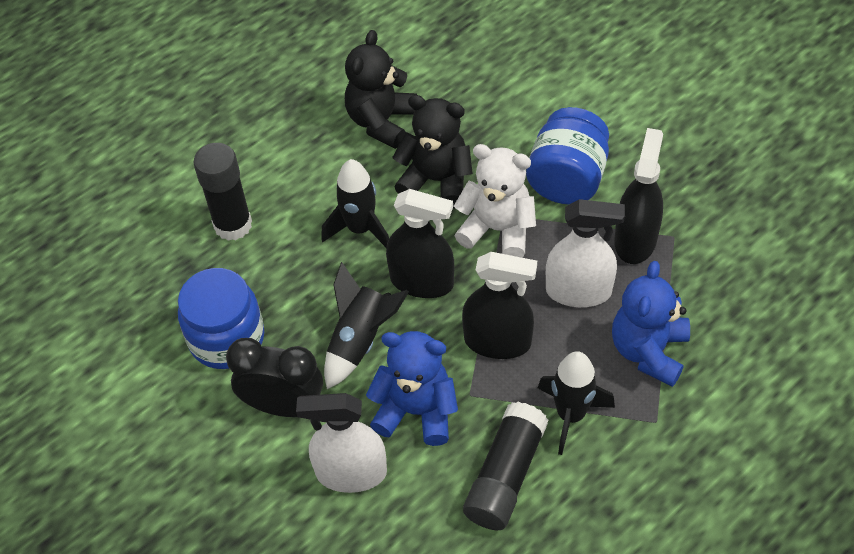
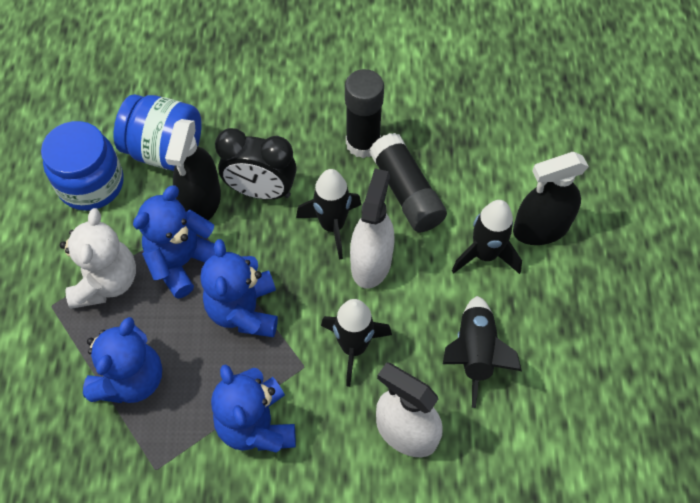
black rocket: 3 -> 4
black spray bottle: 3 -> 2
black teddy bear: 2 -> 0
blue teddy bear: 2 -> 4

